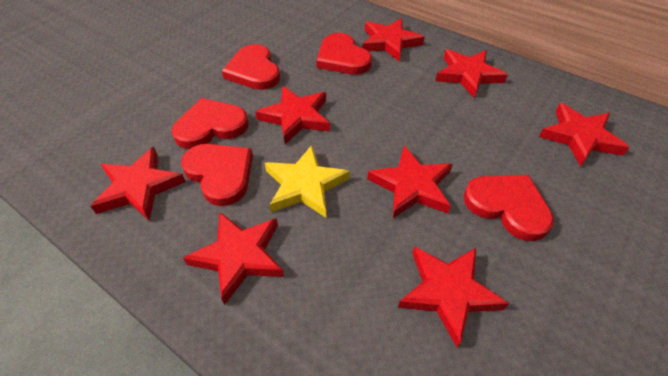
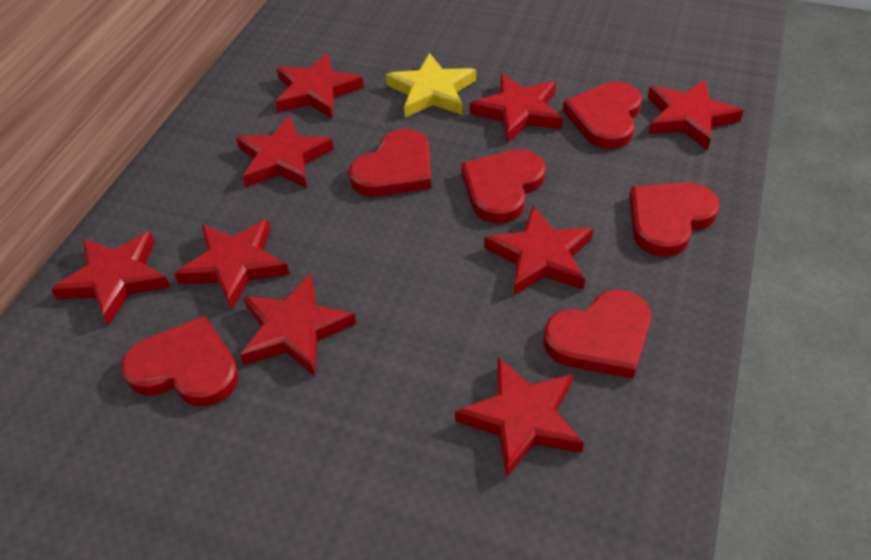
red heart: 5 -> 6
red star: 8 -> 9

